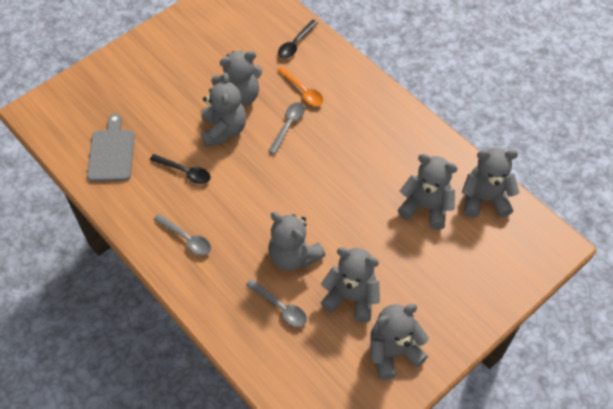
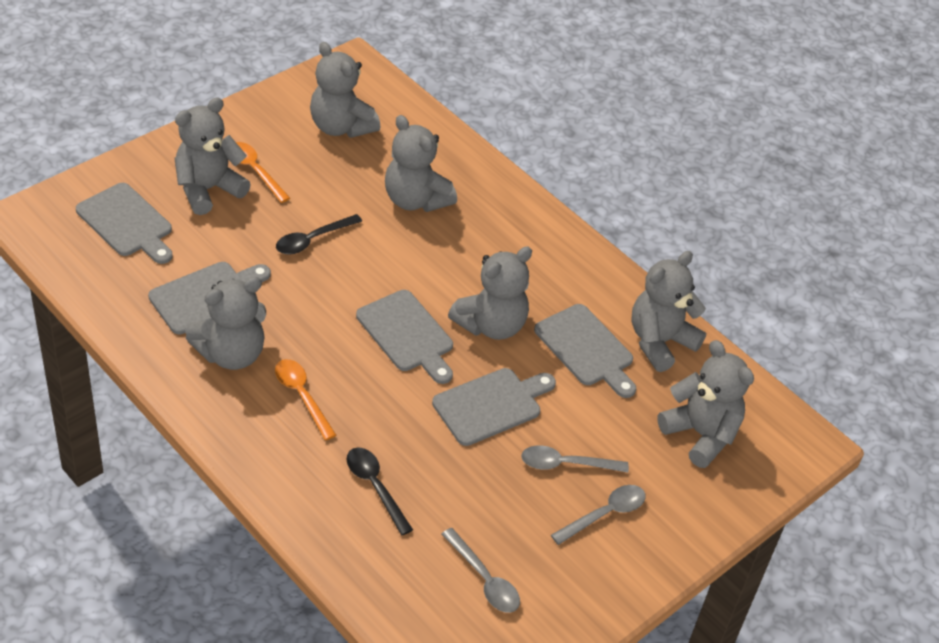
grey cutting board: 1 -> 5
orange spoon: 1 -> 2

